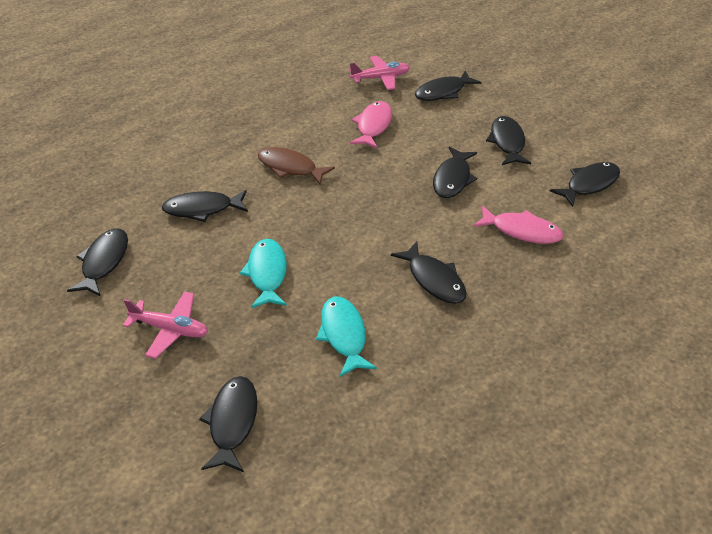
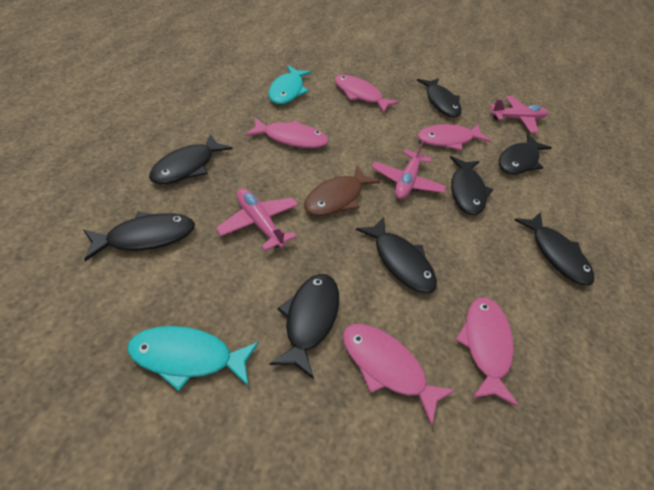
pink fish: 2 -> 5
pink plane: 2 -> 3

